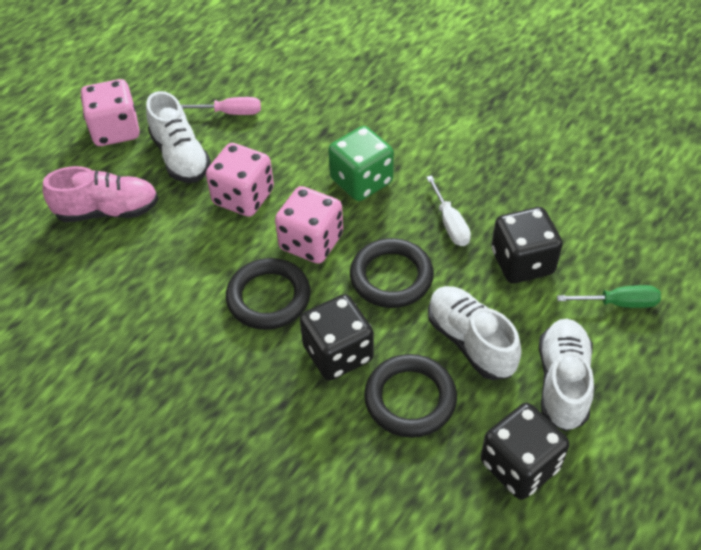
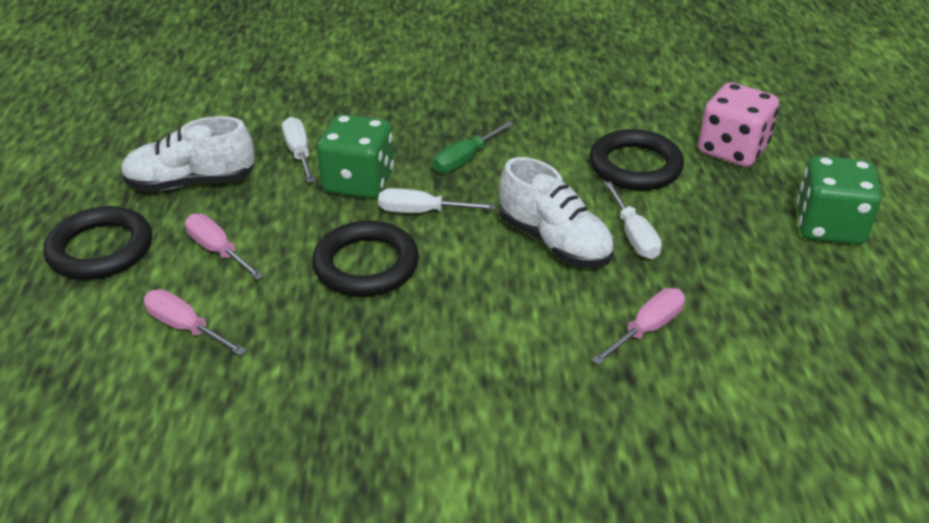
black dice: 3 -> 0
green dice: 1 -> 2
pink dice: 3 -> 1
pink screwdriver: 1 -> 3
pink shoe: 1 -> 0
white screwdriver: 1 -> 3
white shoe: 3 -> 2

